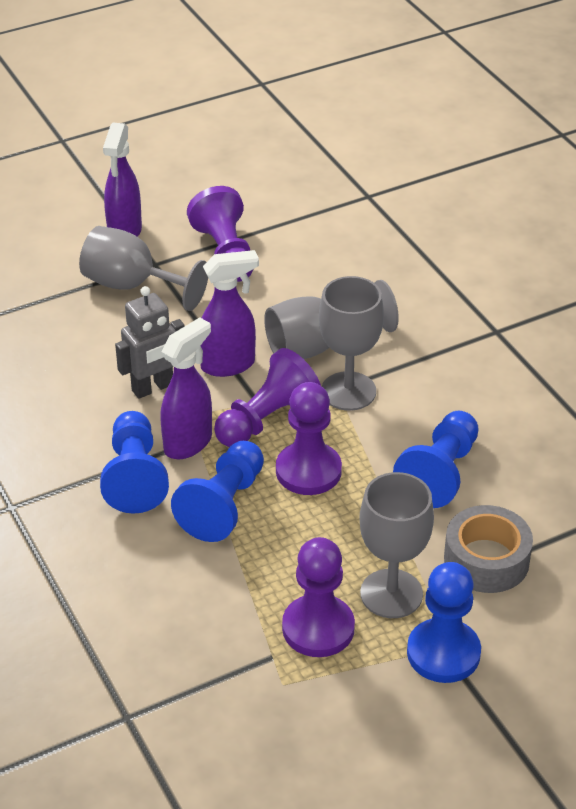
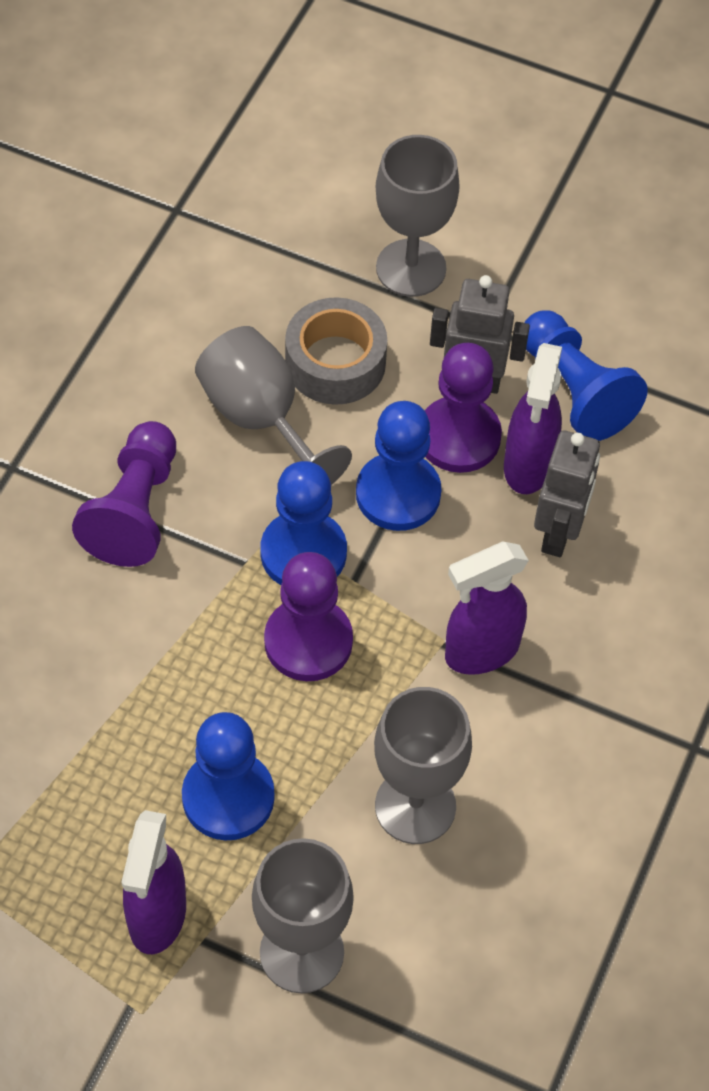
grey robot: 1 -> 2
purple pawn: 4 -> 3

